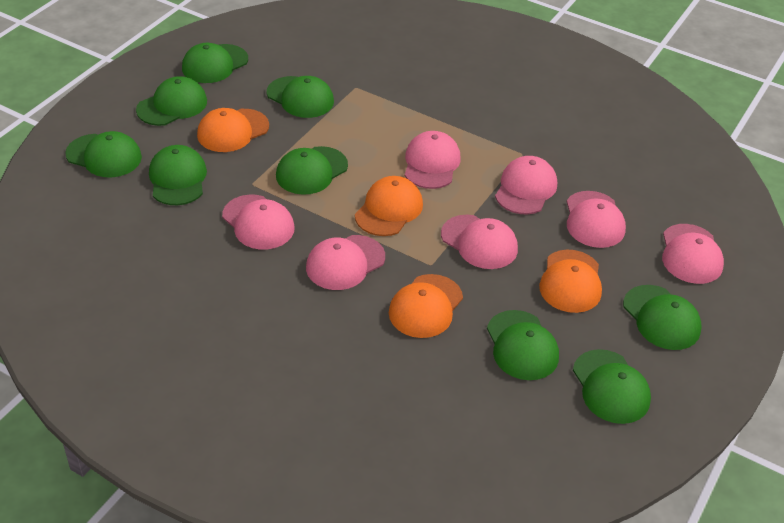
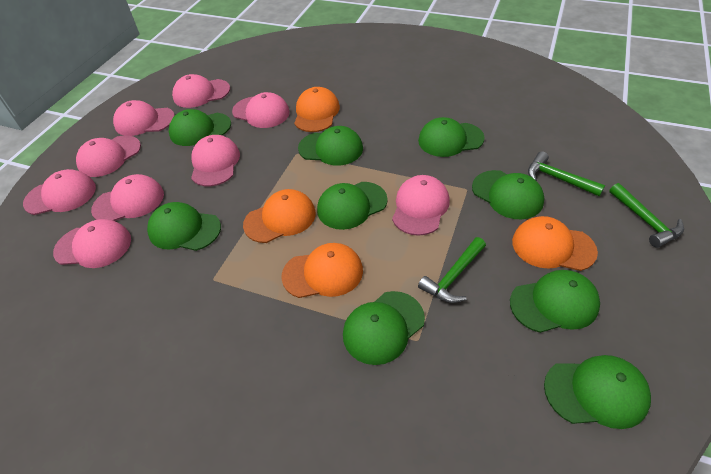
green hammer: 0 -> 3
pink cap: 7 -> 9

